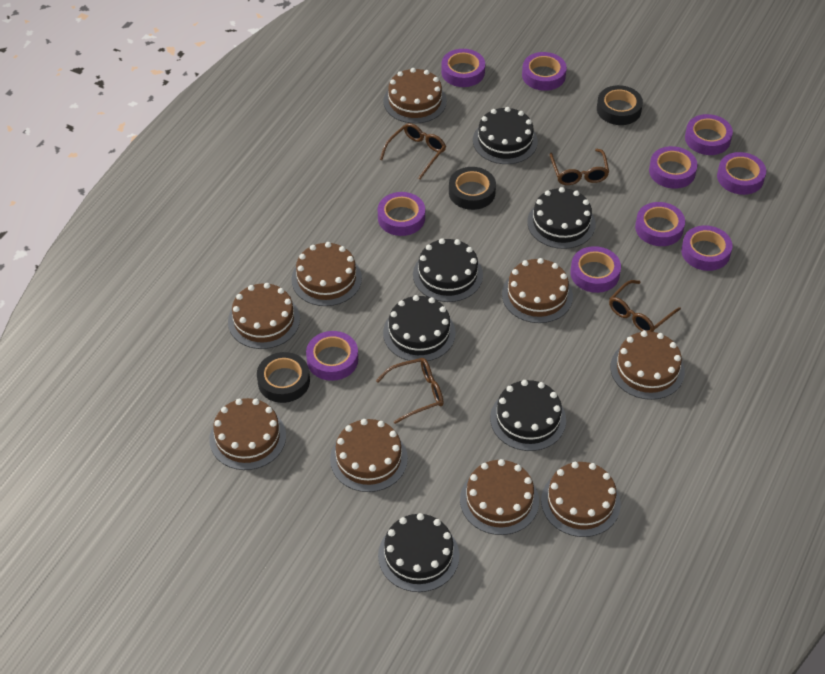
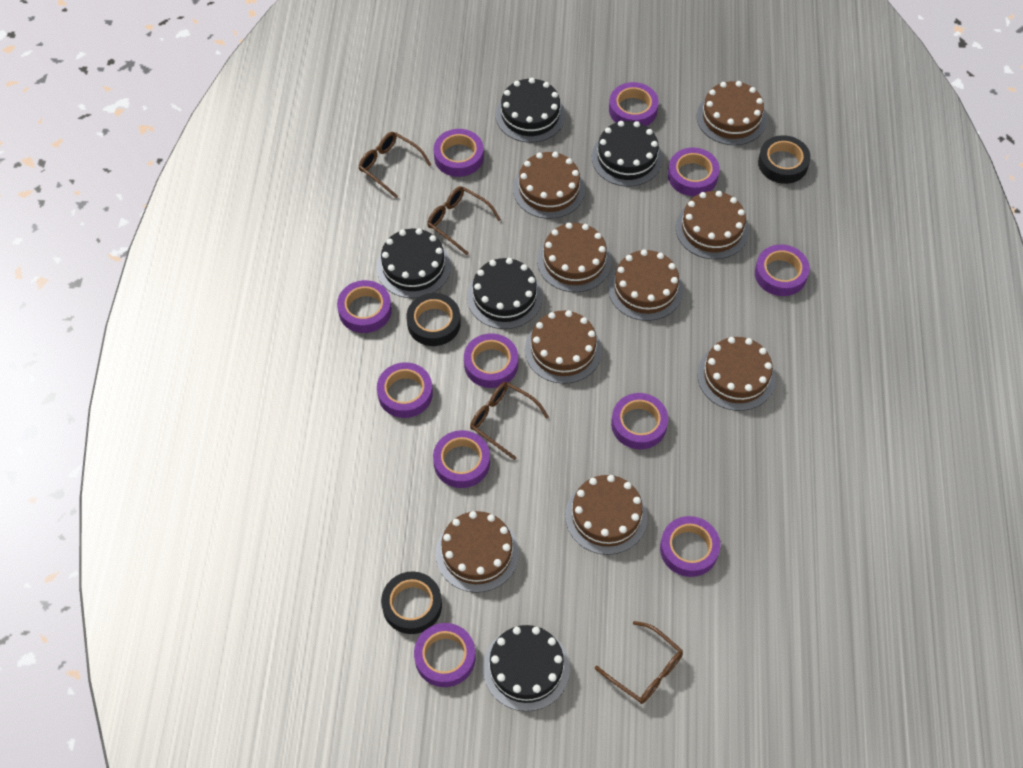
black cake: 6 -> 5
purple tape: 10 -> 11

